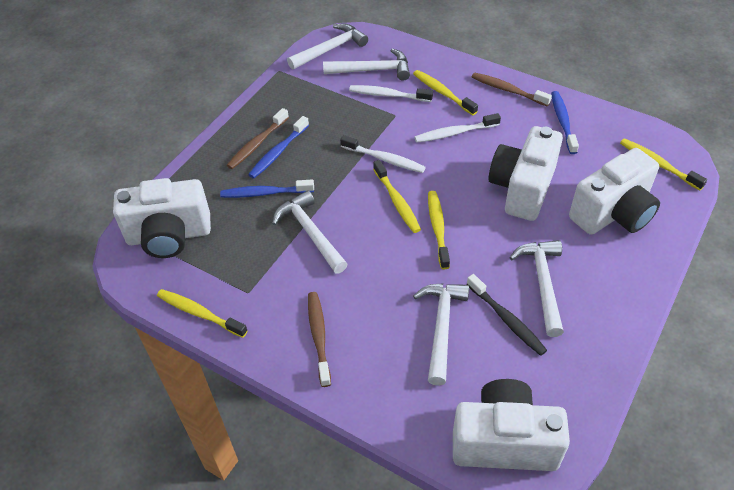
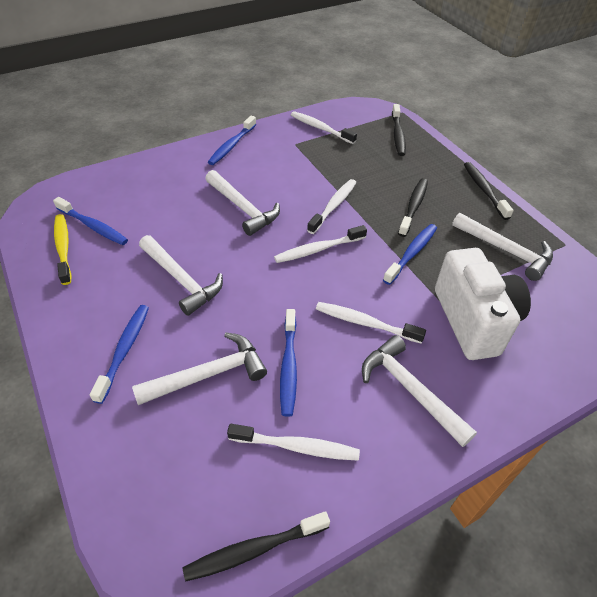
black toothbrush: 1 -> 4
blue toothbrush: 3 -> 5
brown toothbrush: 3 -> 0
white camera: 4 -> 1
white toothbrush: 3 -> 5
yellow toothbrush: 5 -> 1

